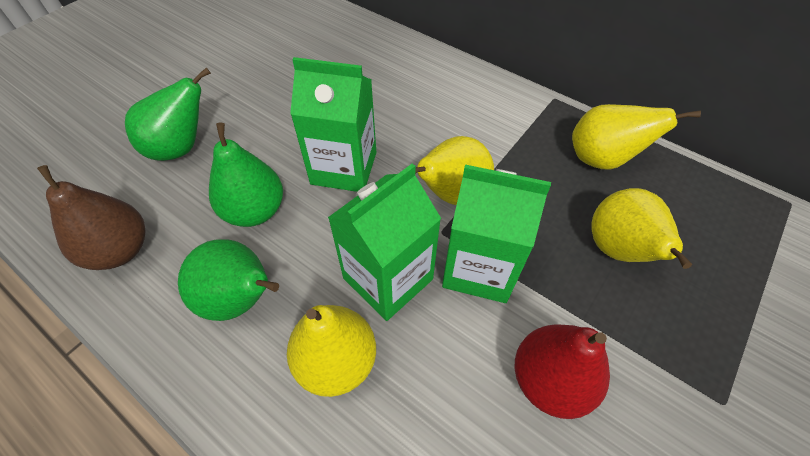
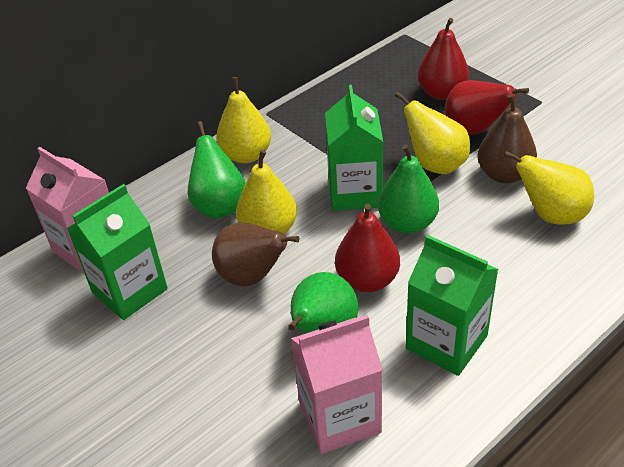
brown pear: 1 -> 2
pink carton: 0 -> 2
red pear: 1 -> 3

